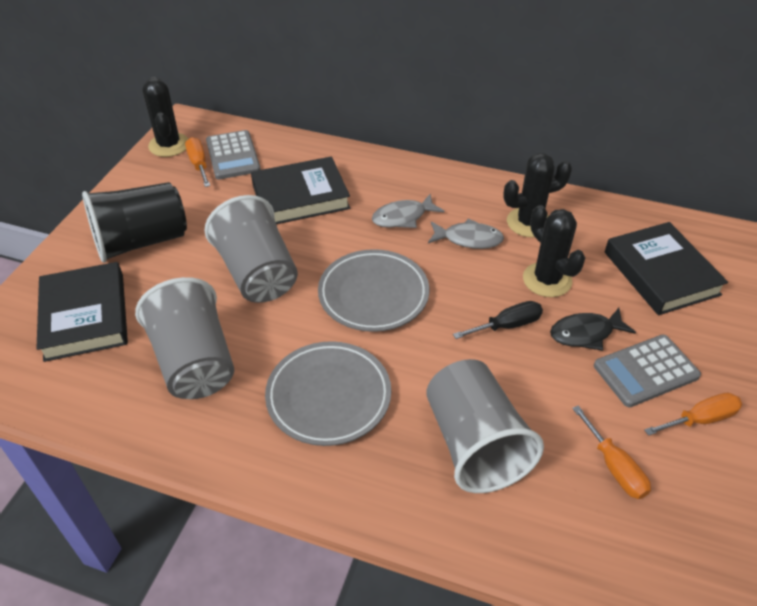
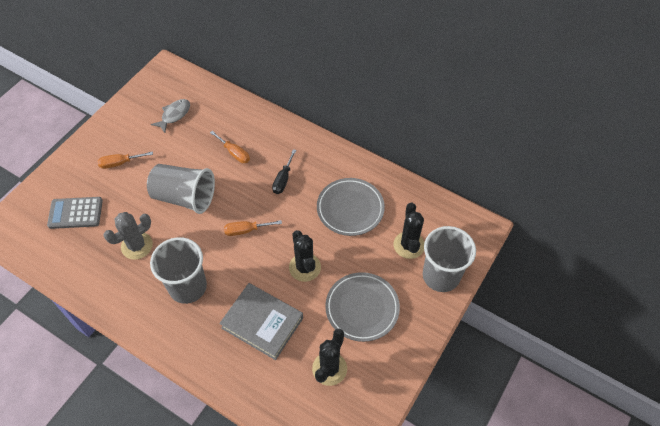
black book: 3 -> 0
black cup: 1 -> 0
black fish: 1 -> 0
grey book: 0 -> 1
grey cactus: 0 -> 1
grey calculator: 2 -> 1
grey fish: 2 -> 1

